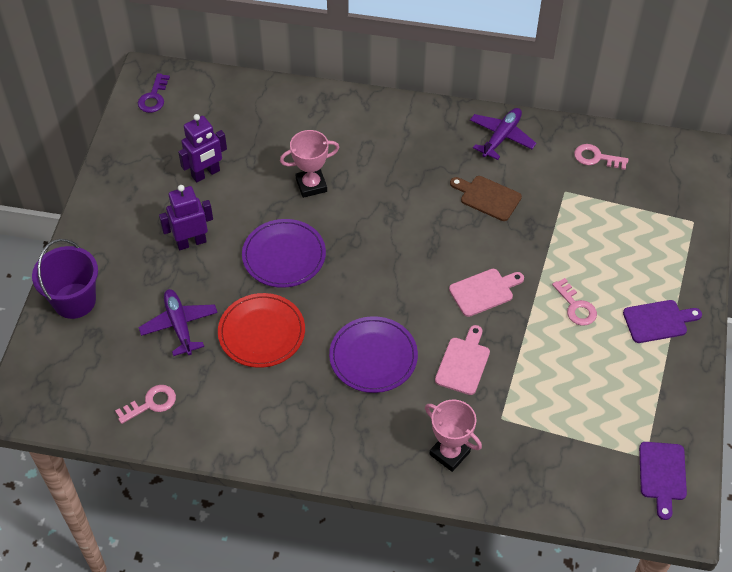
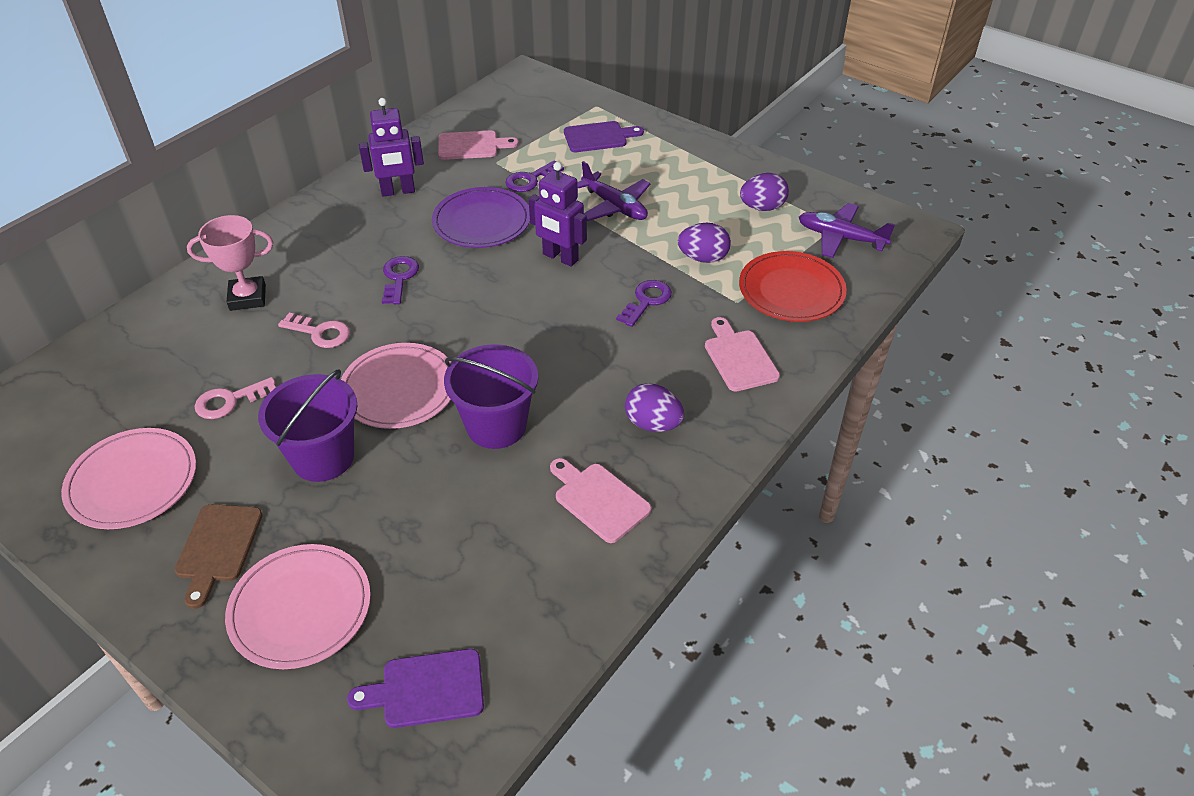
pink cutting board: 2 -> 3
pink key: 3 -> 2
pink plate: 0 -> 3
pink trophy: 2 -> 1
purple bucket: 1 -> 2
purple egg: 0 -> 3
purple key: 1 -> 3
purple plate: 2 -> 1

